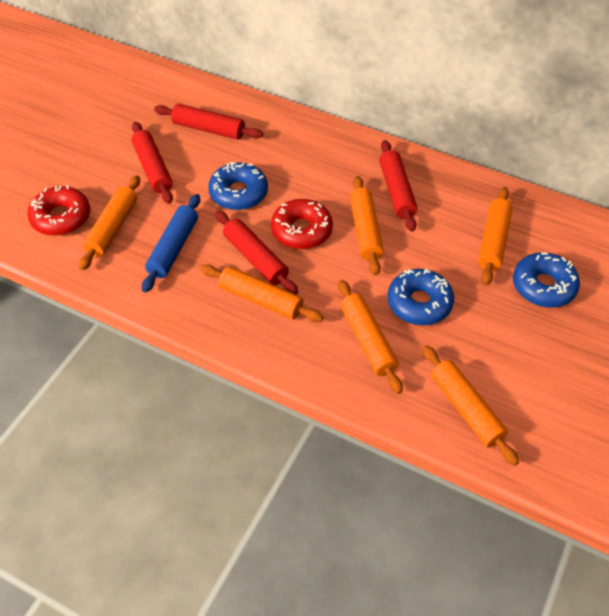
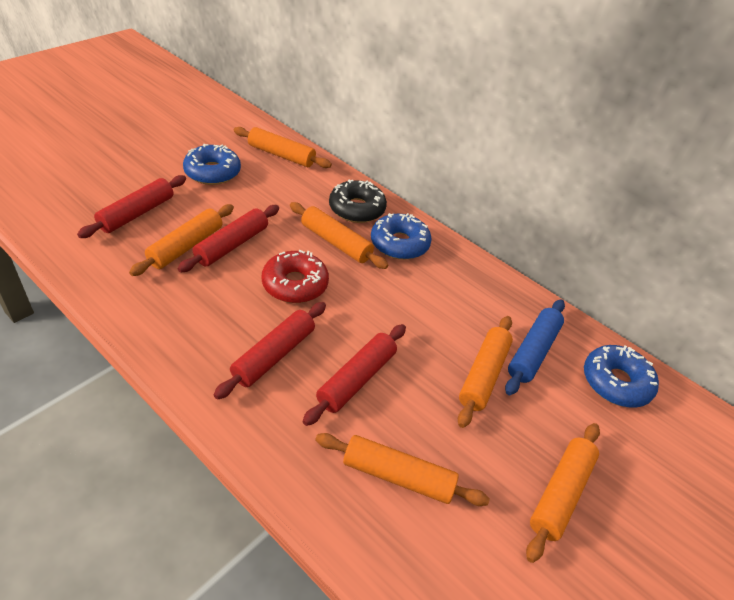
black donut: 0 -> 1
red donut: 2 -> 1

